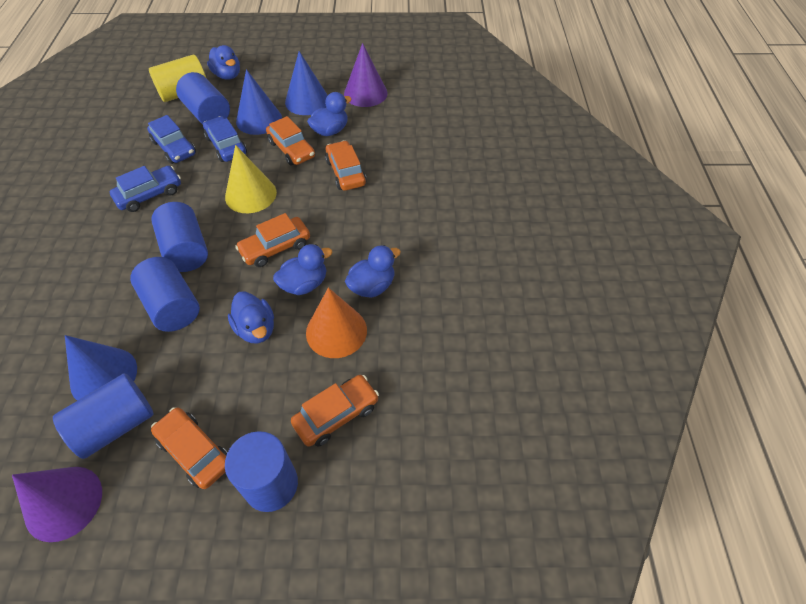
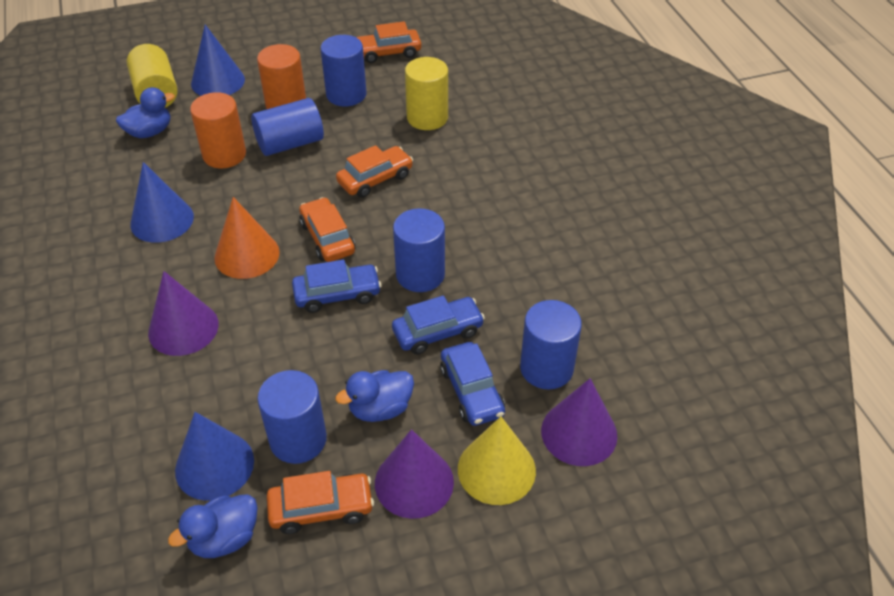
blue duck: 5 -> 3
orange car: 5 -> 4
orange cylinder: 0 -> 2
purple cone: 2 -> 3
yellow cylinder: 1 -> 2

